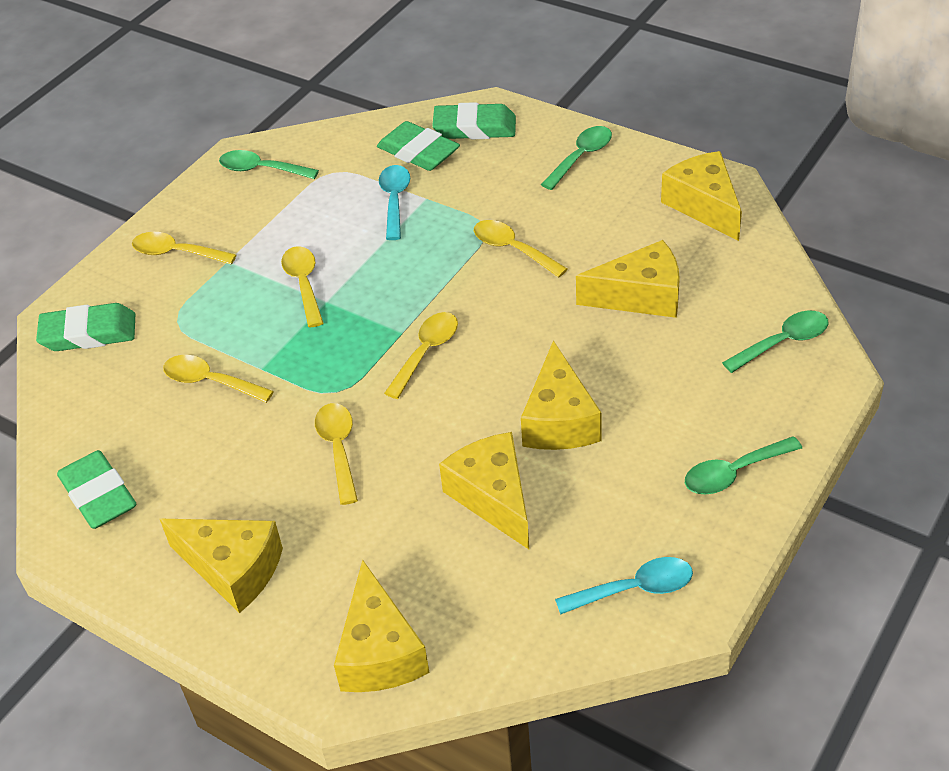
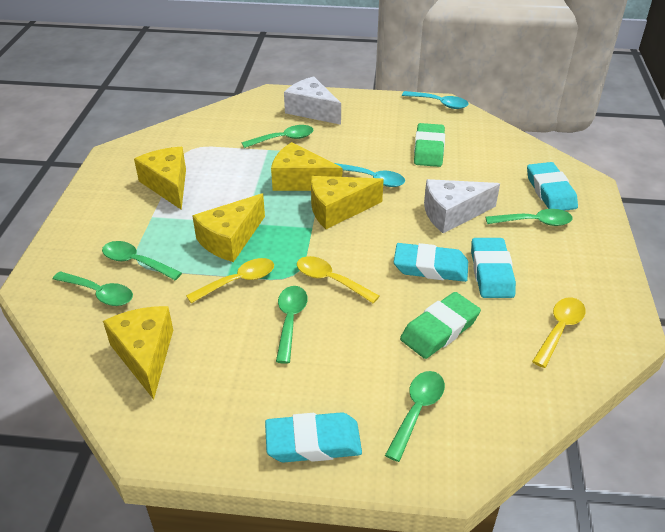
green eraser: 4 -> 2
green spoon: 4 -> 6
turquoise eraser: 0 -> 4
white cheese: 0 -> 2
yellow cheese: 6 -> 5
yellow spoon: 6 -> 3

